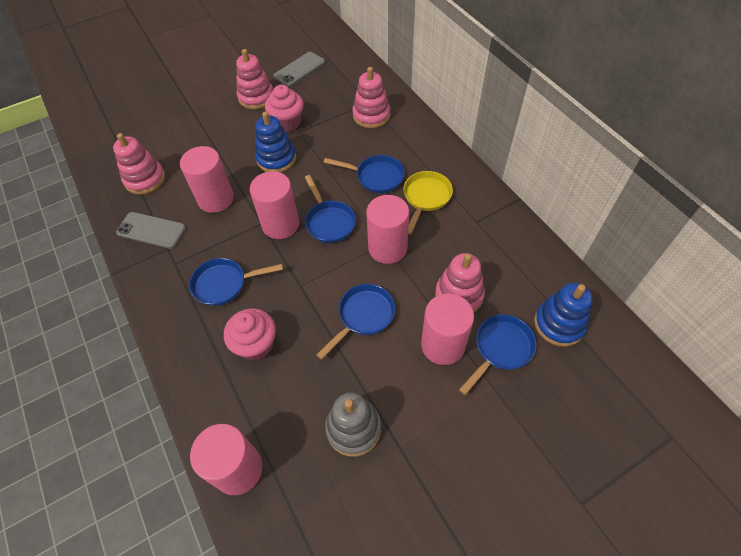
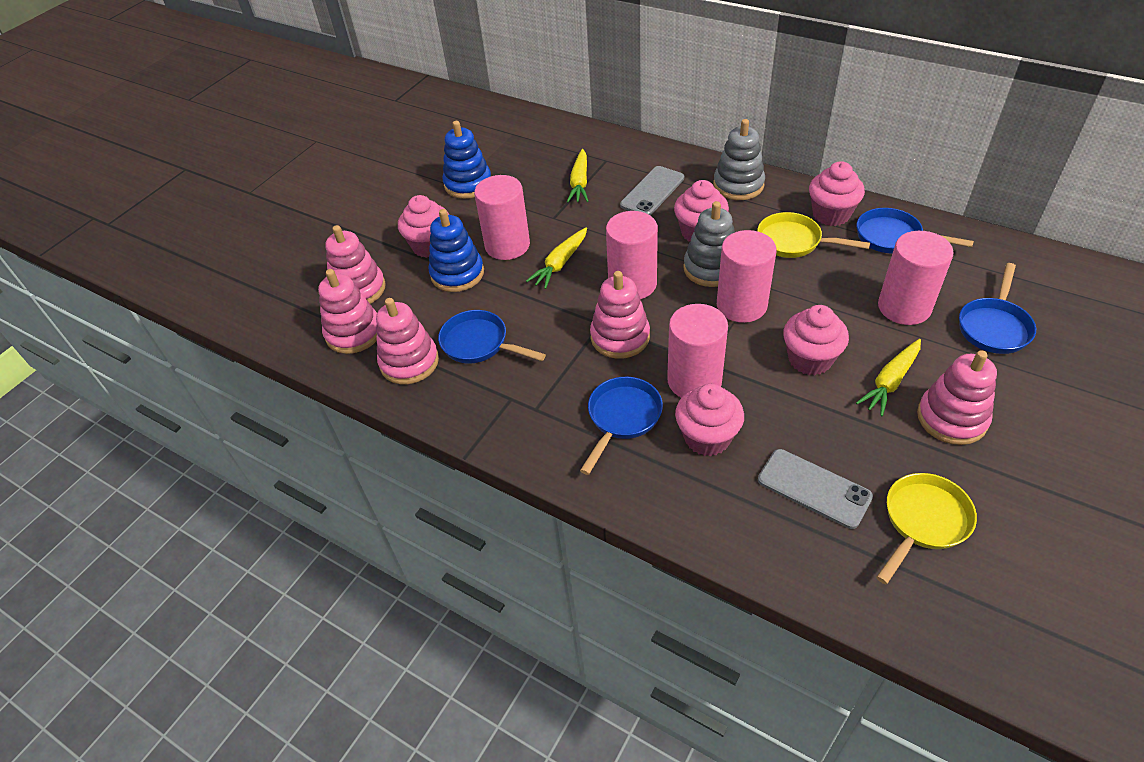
blue pan: 5 -> 4
grey stacking toy: 1 -> 2
pink cupcake: 2 -> 5
pink stacking toy: 4 -> 5
yellow carrot: 0 -> 3
yellow pan: 1 -> 2

